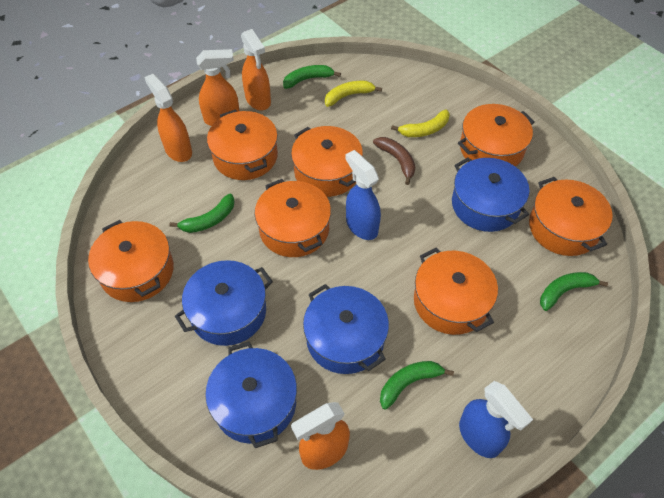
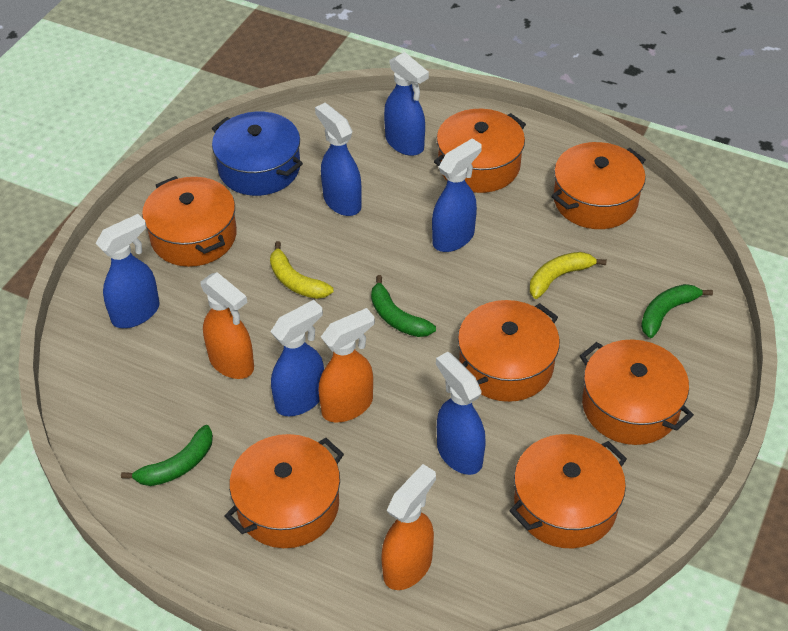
blue pot: 4 -> 1
blue spray bottle: 2 -> 6
brown banana: 1 -> 0
green banana: 4 -> 3
orange spray bottle: 4 -> 3

